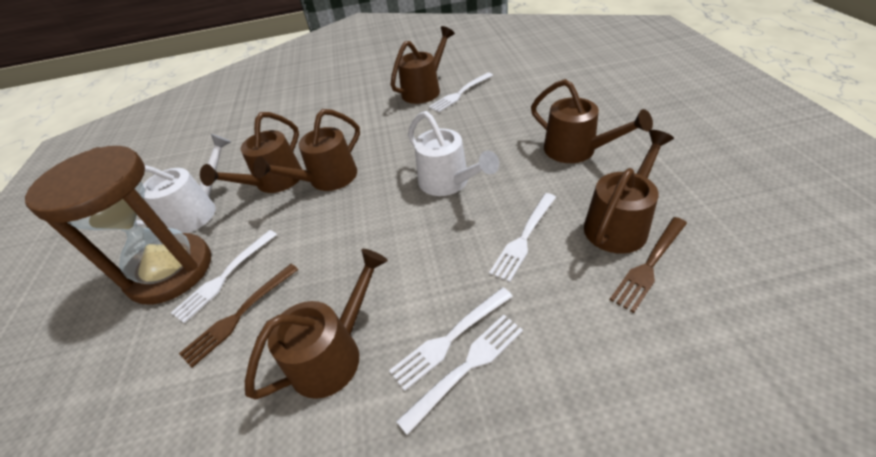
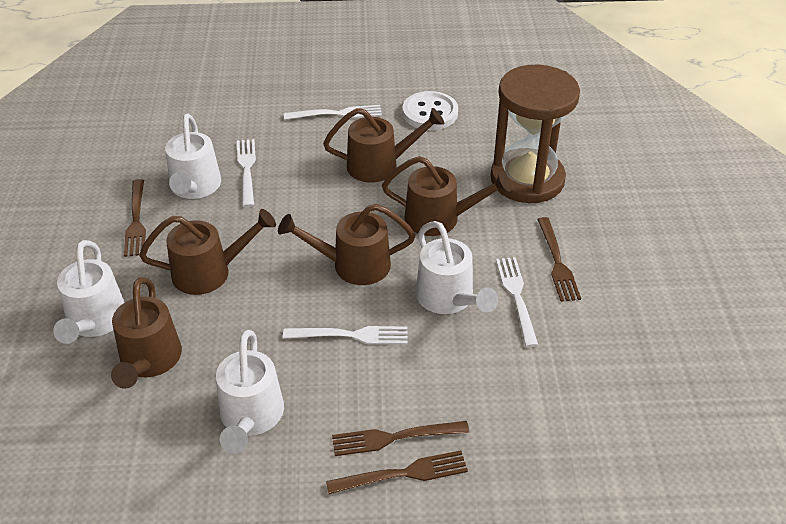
brown fork: 2 -> 4
brown watering can: 6 -> 5
white button: 0 -> 1
white fork: 5 -> 4
white watering can: 2 -> 4

